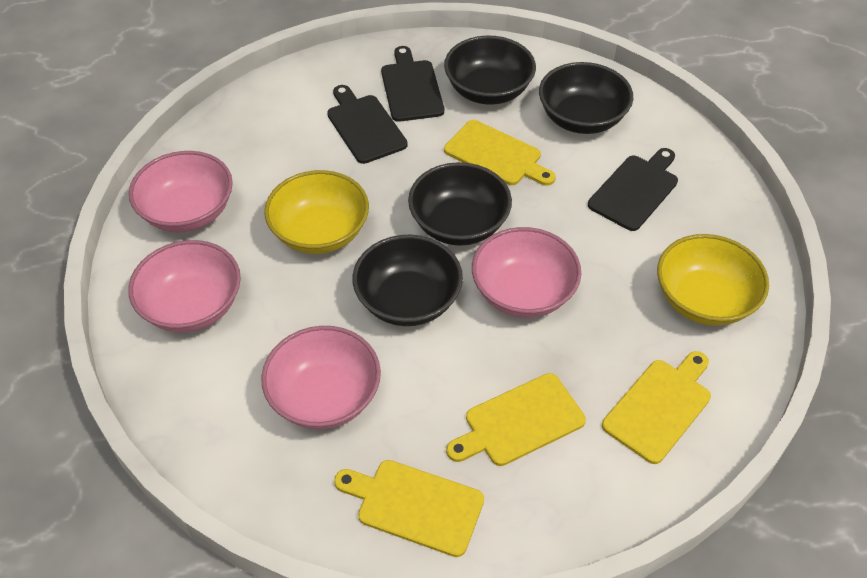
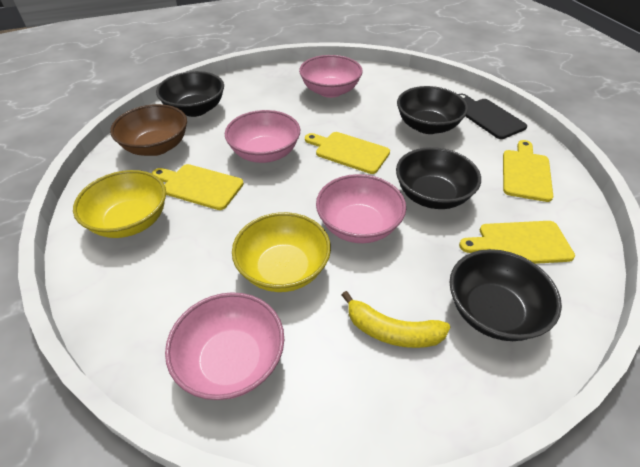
black cutting board: 3 -> 1
brown bowl: 0 -> 1
yellow banana: 0 -> 1

